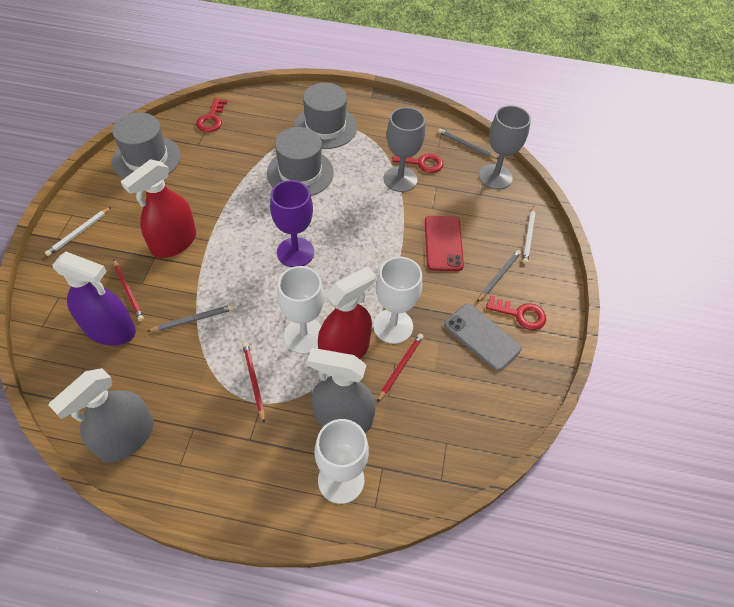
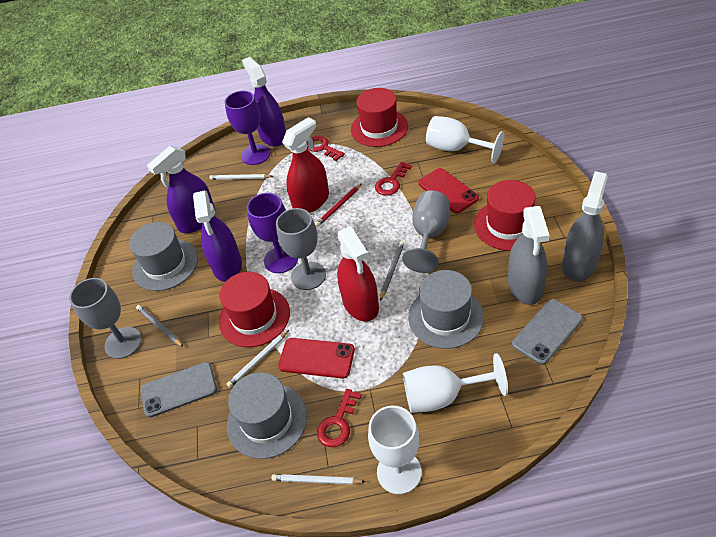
grey goblet: 2 -> 3
grey pencil: 3 -> 2
grey phone: 1 -> 2
purple goblet: 1 -> 2
purple spray bottle: 1 -> 3
red hat: 0 -> 3
red pencil: 3 -> 1
red phone: 1 -> 2
white pencil: 2 -> 3

